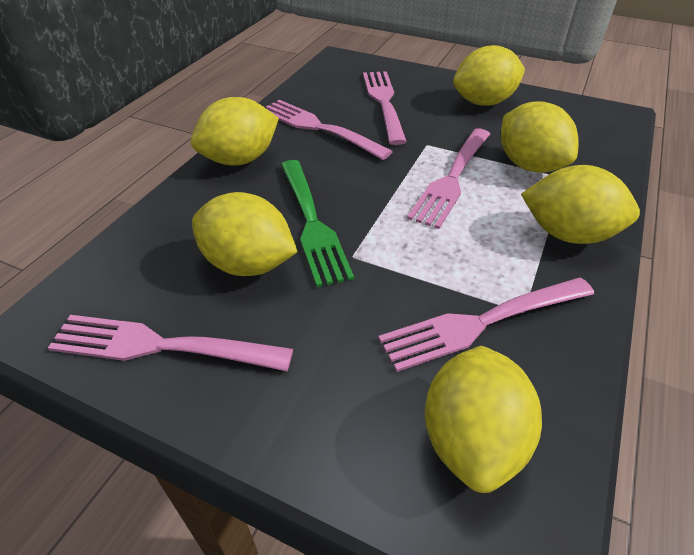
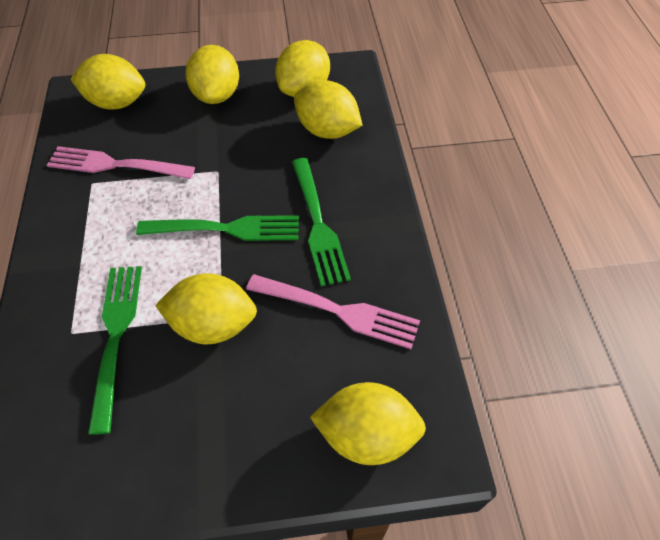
green fork: 1 -> 3
pink fork: 5 -> 2

